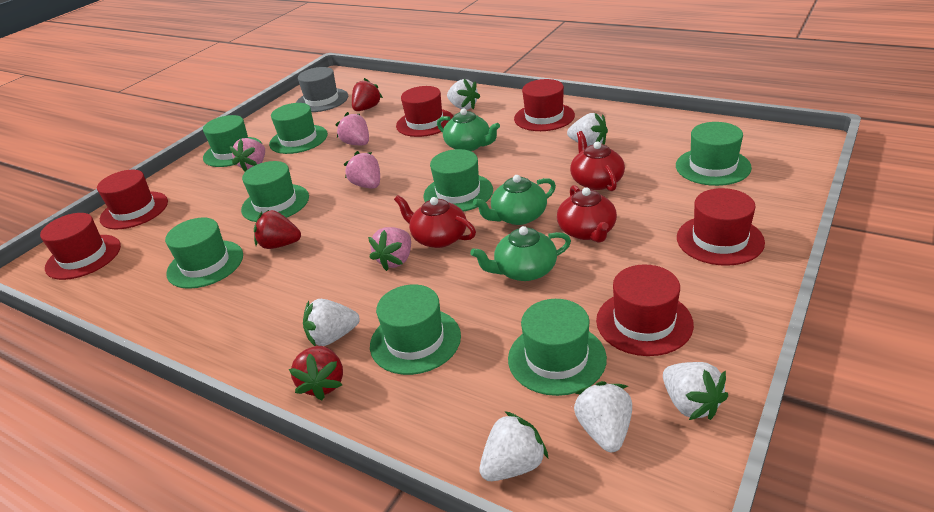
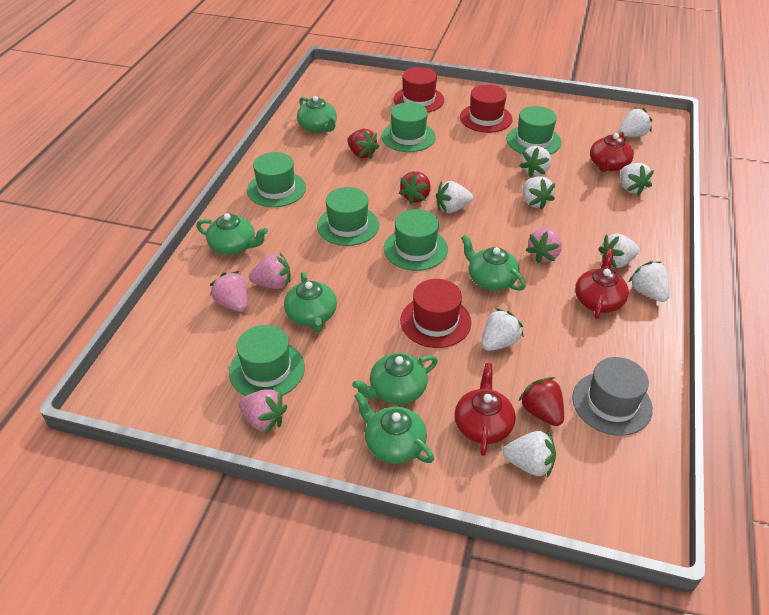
green hat: 8 -> 6
green teapot: 3 -> 6
red hat: 6 -> 3
white strawberry: 6 -> 9

